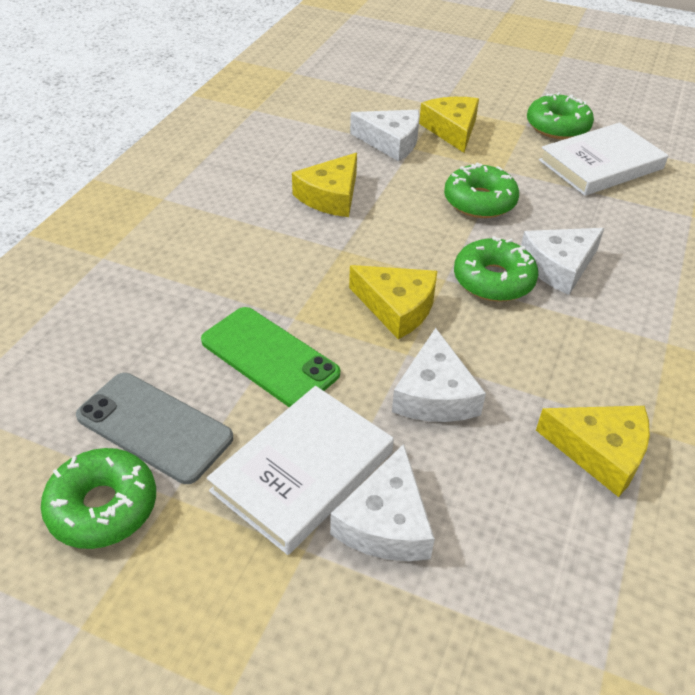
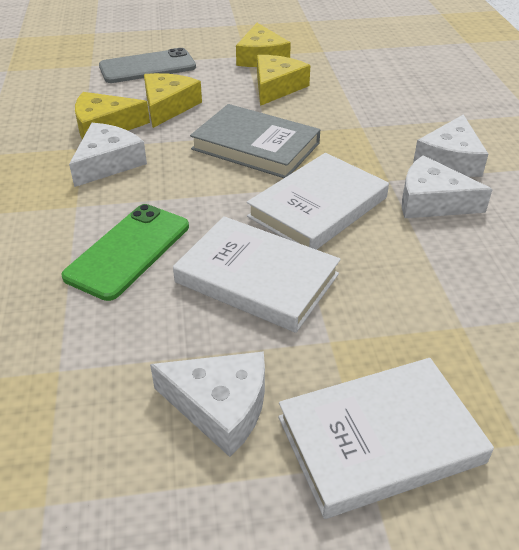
green donut: 4 -> 0
grey book: 0 -> 1
white book: 2 -> 3

